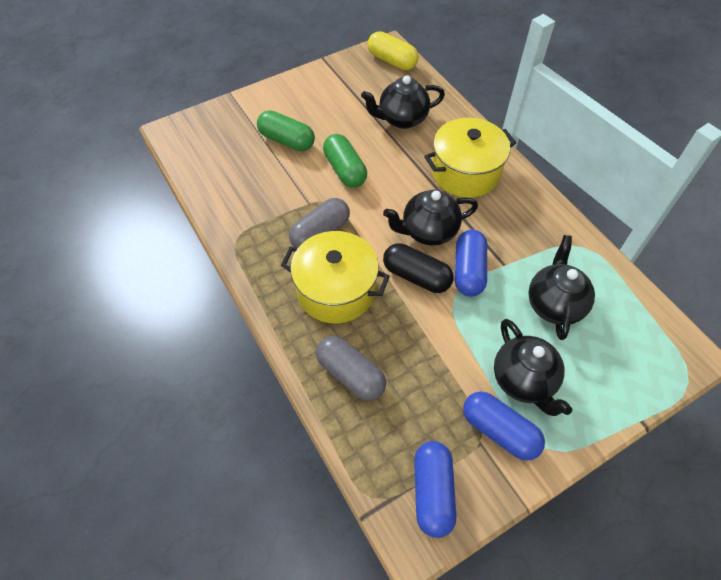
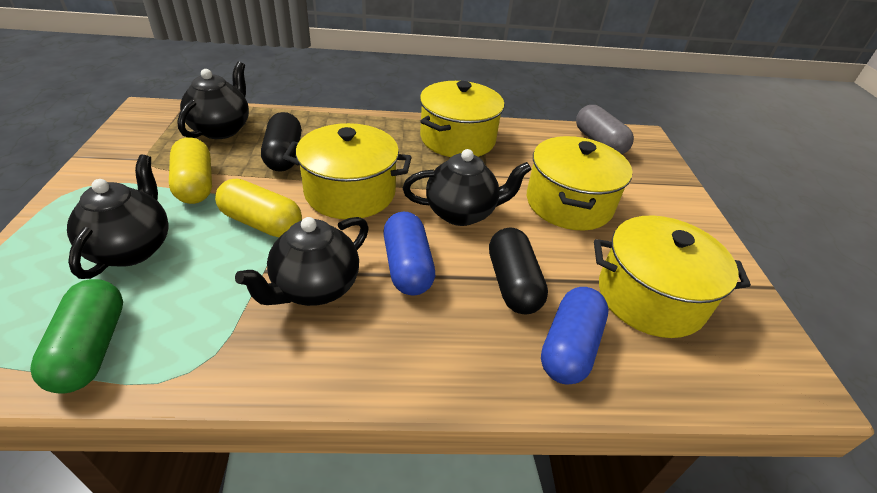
black capsule: 1 -> 2
blue capsule: 3 -> 2
green capsule: 2 -> 1
grey capsule: 2 -> 1
yellow capsule: 1 -> 2
yellow pot: 2 -> 4

